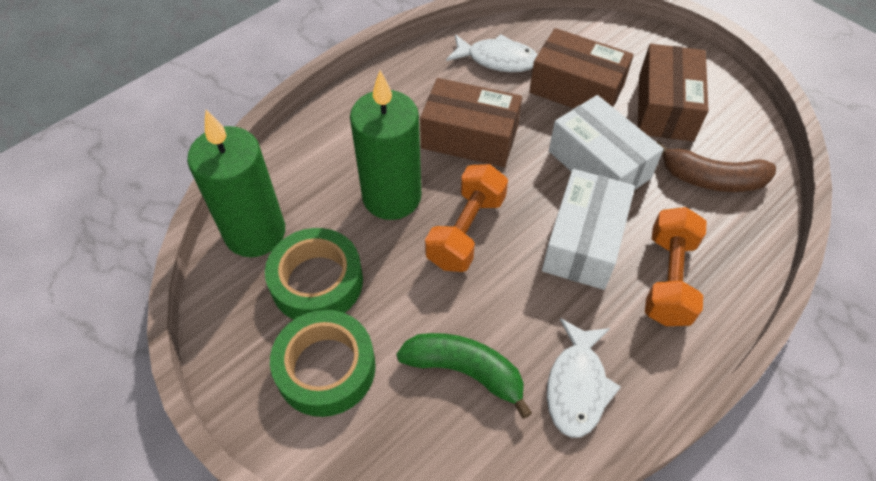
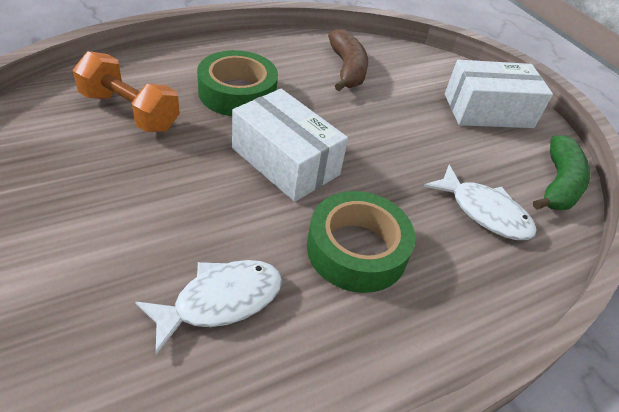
brown box: 3 -> 0
green candle: 2 -> 0
orange dumbbell: 2 -> 1

